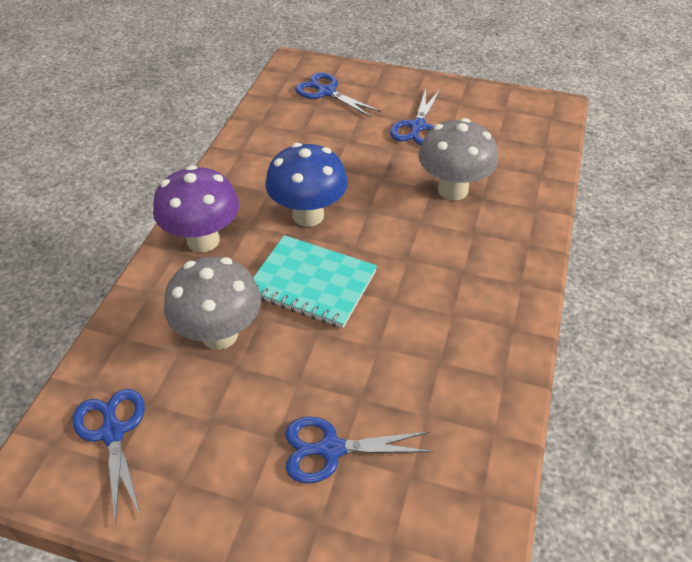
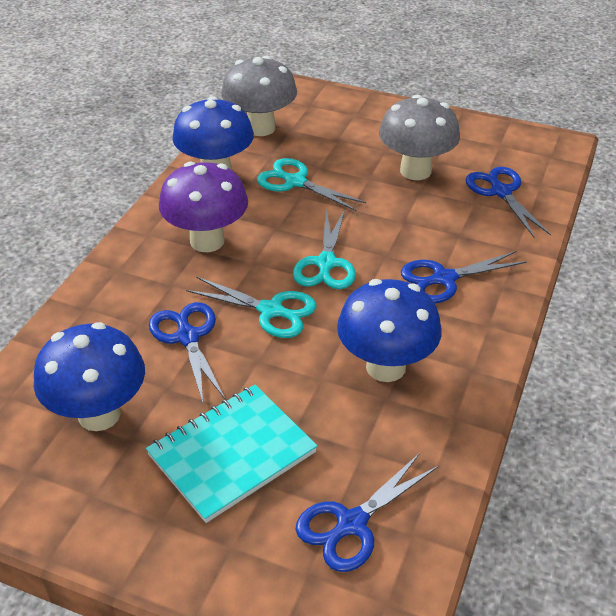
blue mushroom: 1 -> 3
turquoise scissors: 0 -> 3

